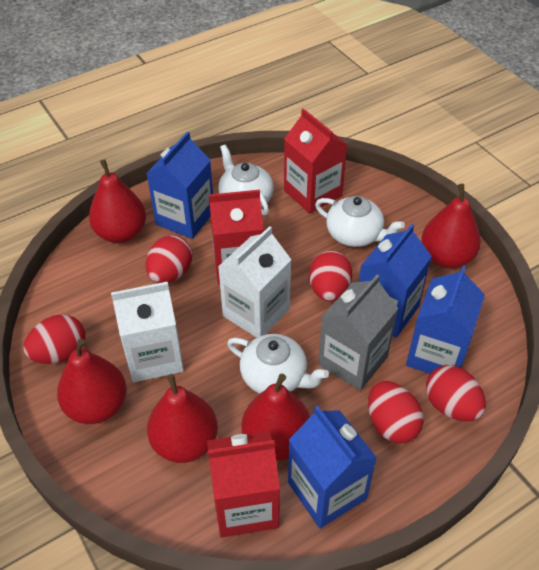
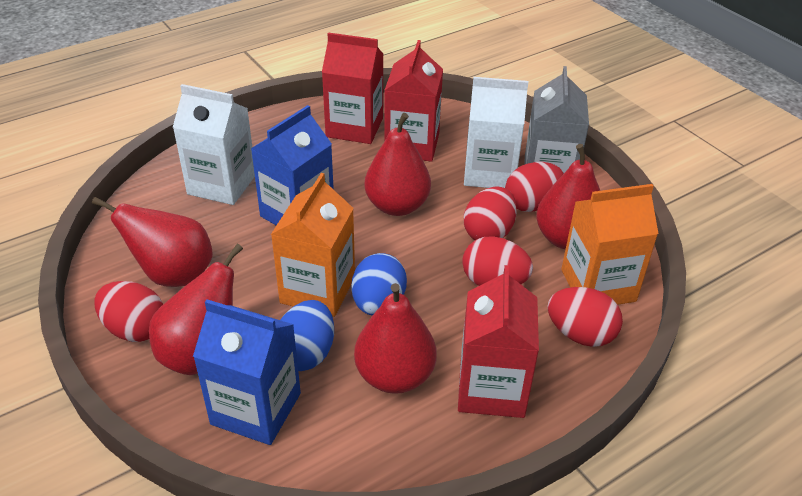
blue carton: 4 -> 2
blue egg: 0 -> 2
orange carton: 0 -> 2
white teapot: 3 -> 0

